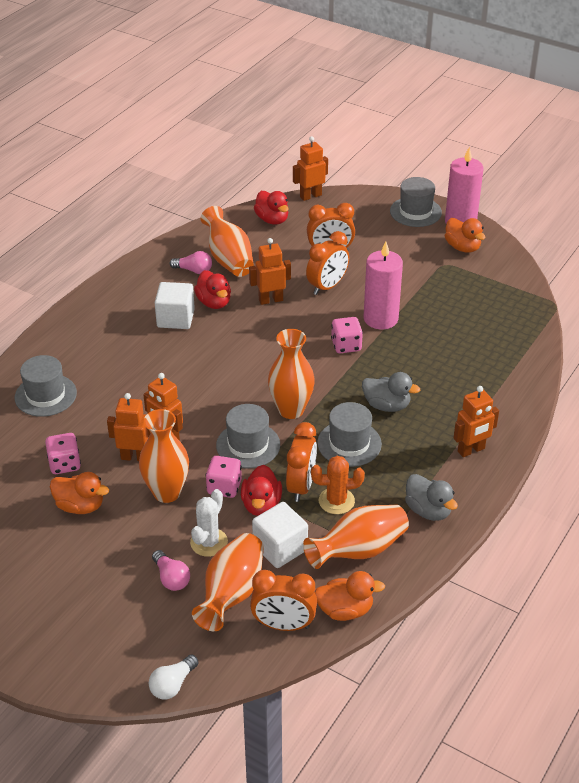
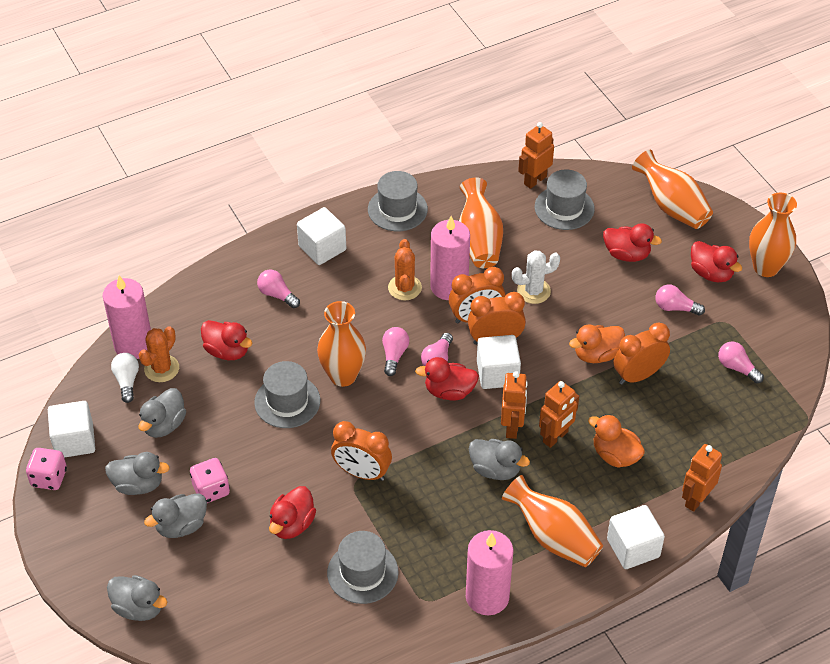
grey duck: 2 -> 5
orange cactus: 1 -> 2
orange duck: 3 -> 2
orange robot: 5 -> 4
pink candle: 2 -> 3
pink dice: 3 -> 2
pink light bulb: 2 -> 5
red duck: 3 -> 5
white cube: 2 -> 4

